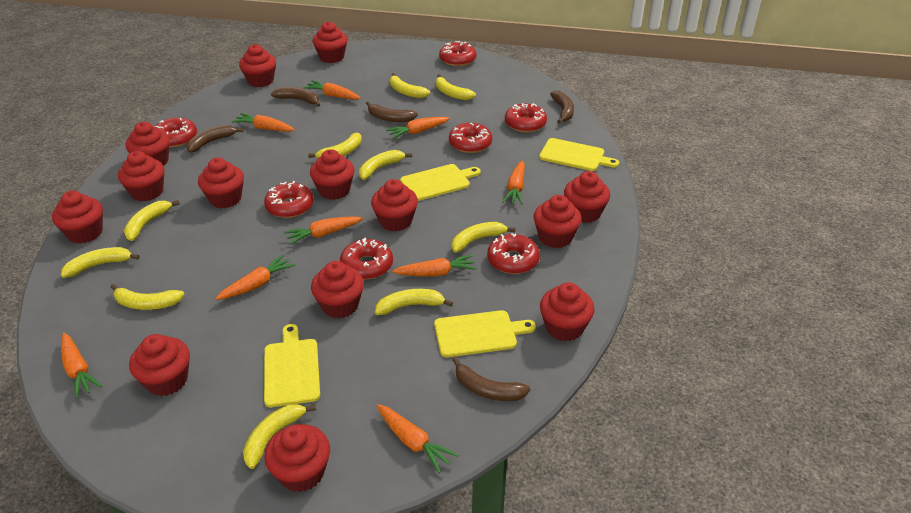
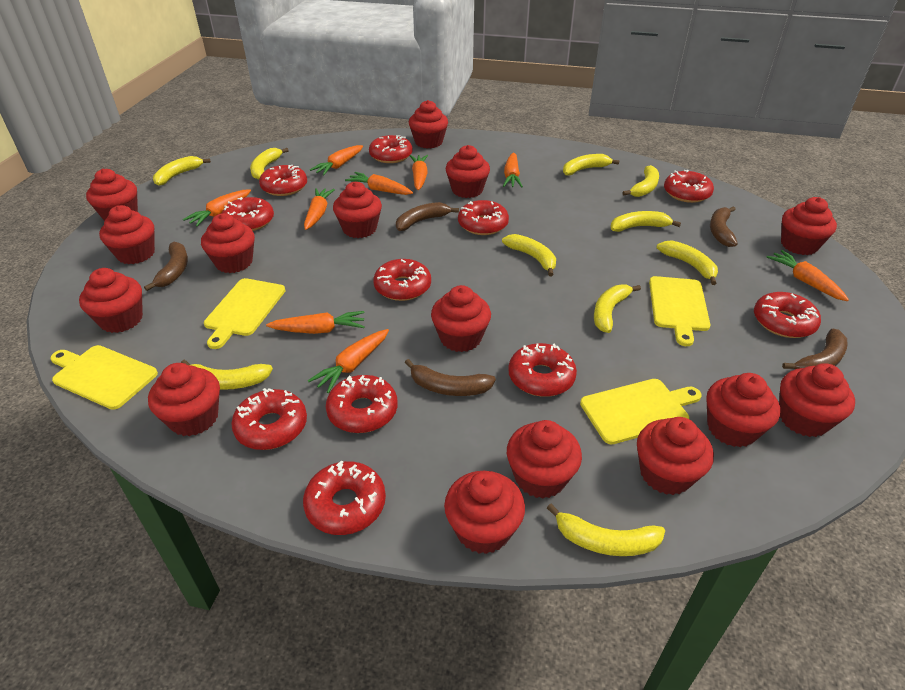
red cupcake: 14 -> 15
red donut: 7 -> 11

